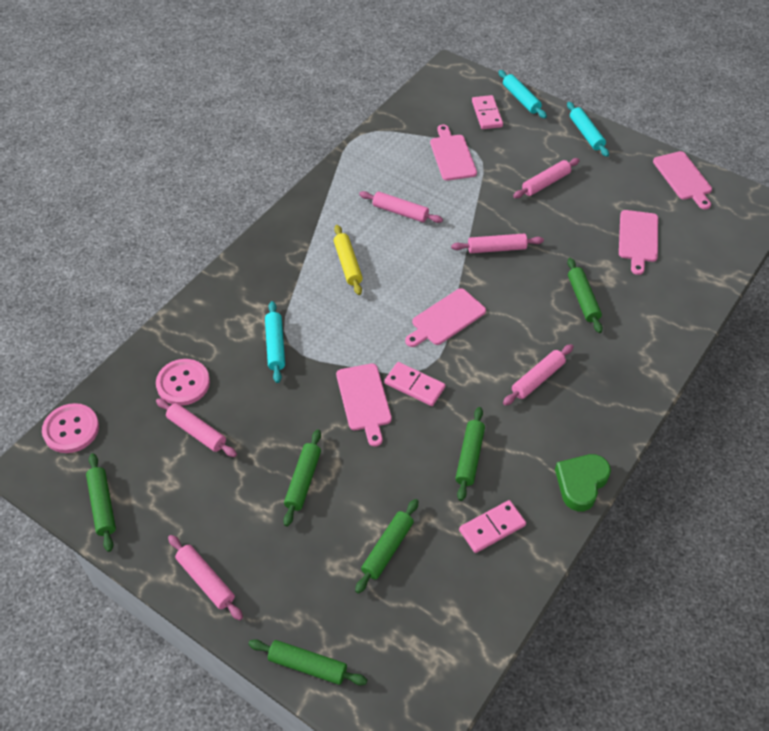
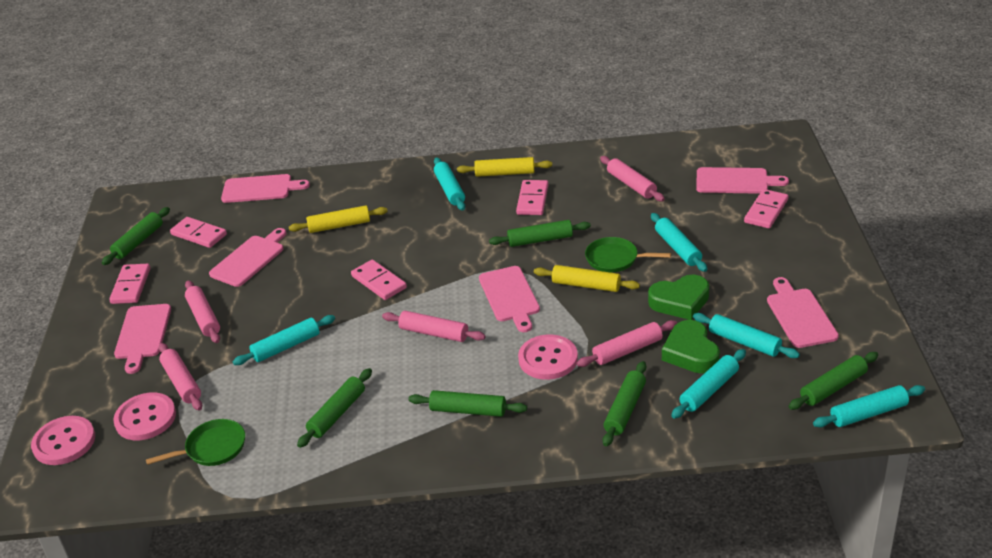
green heart: 1 -> 2
green pan: 0 -> 2
pink button: 2 -> 3
pink cutting board: 5 -> 6
pink domino: 3 -> 5
pink rolling pin: 6 -> 5
turquoise rolling pin: 3 -> 6
yellow rolling pin: 1 -> 3

